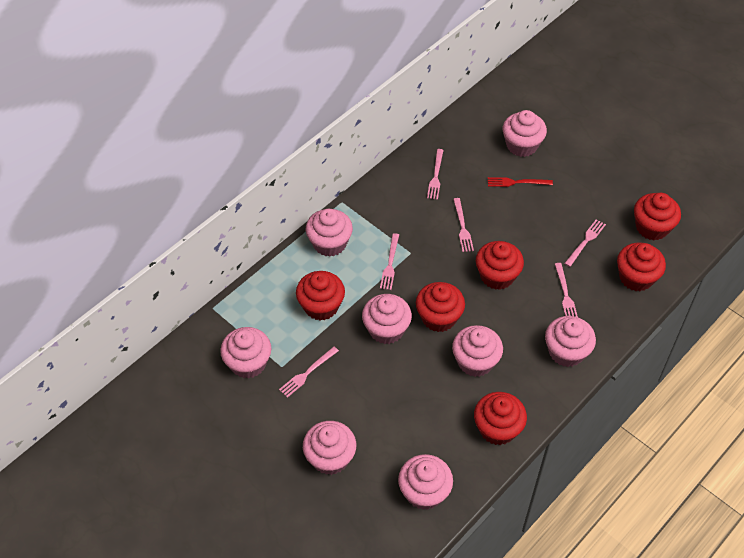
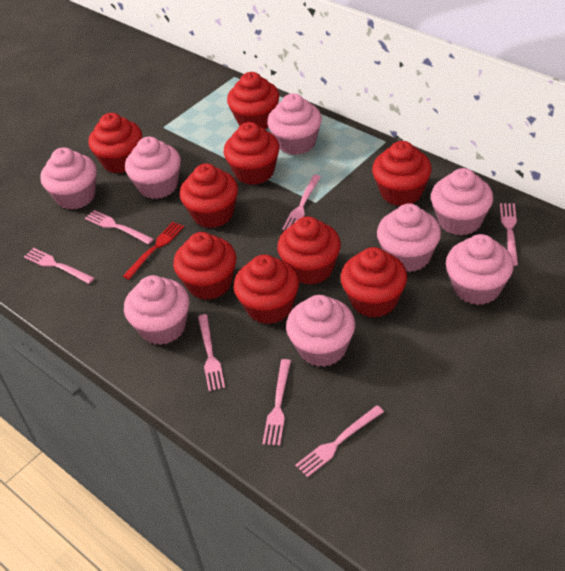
pink fork: 6 -> 7
red cupcake: 6 -> 9

